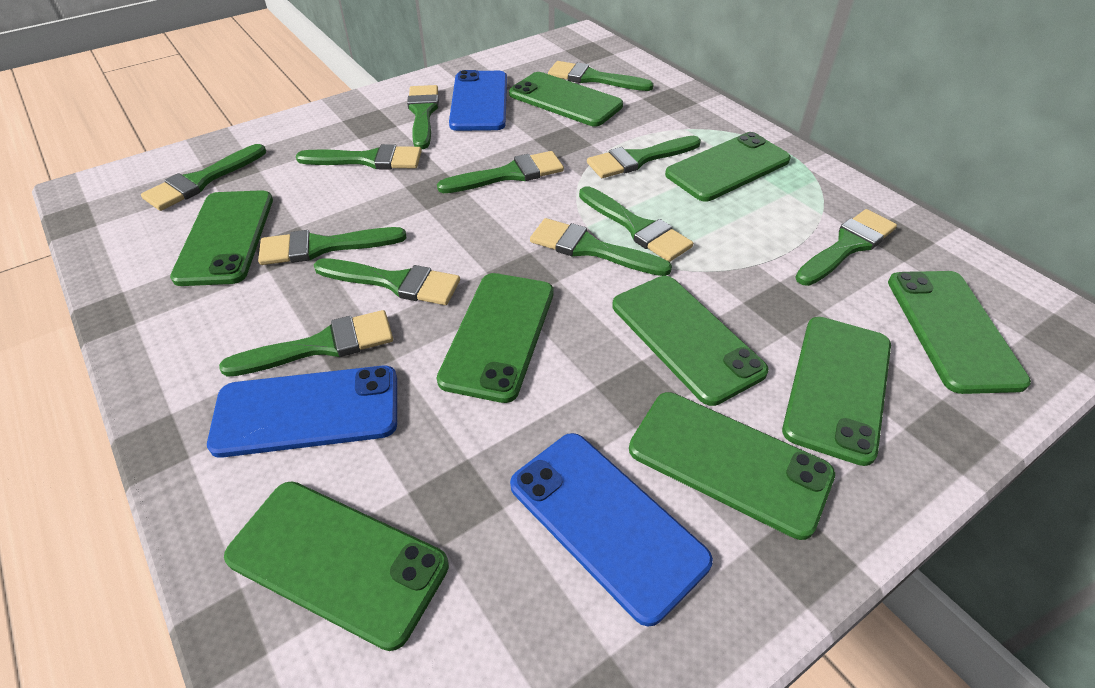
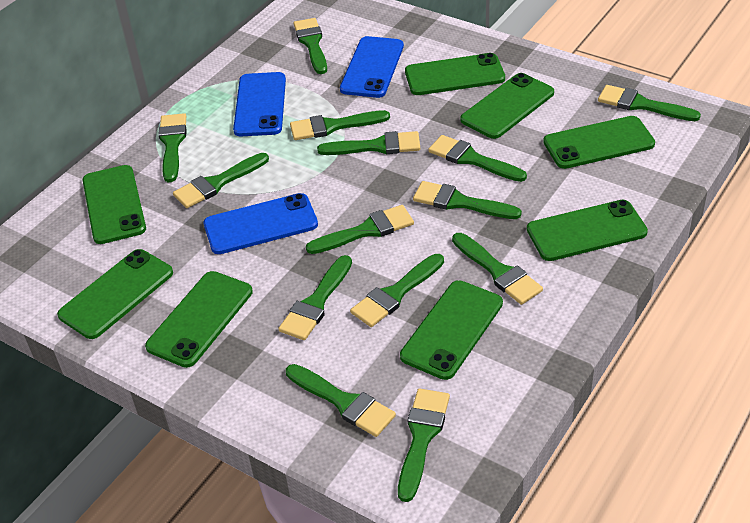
green brush: 12 -> 14
green phone: 9 -> 8

